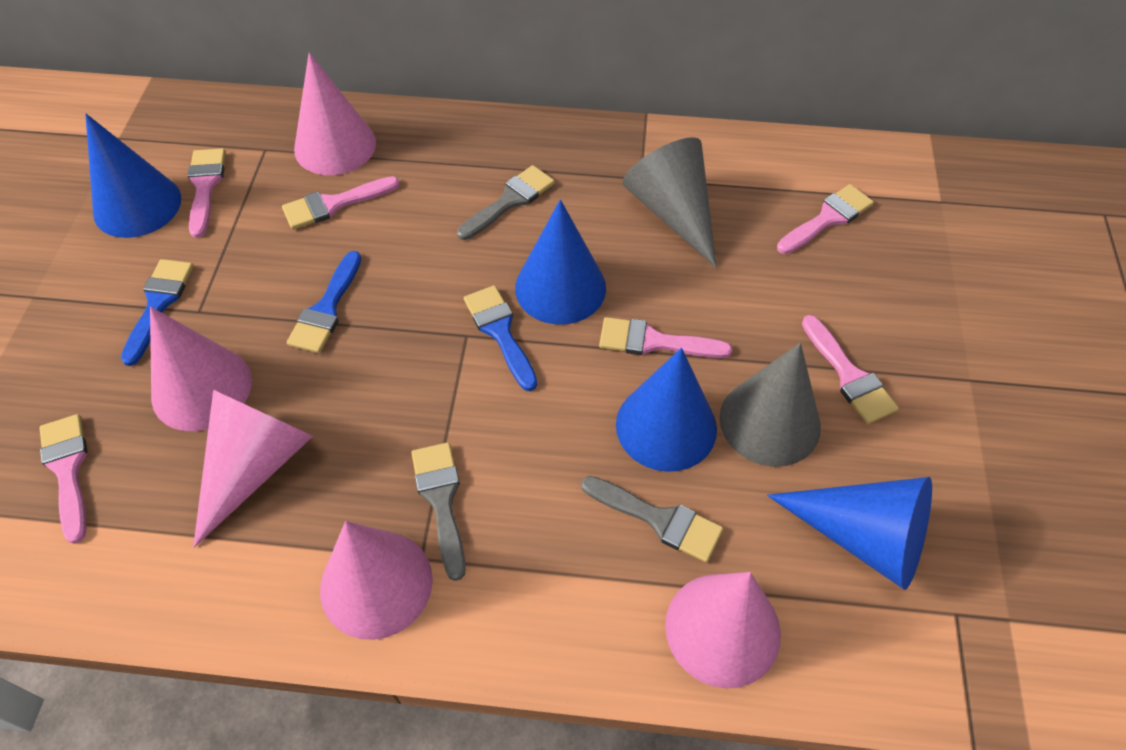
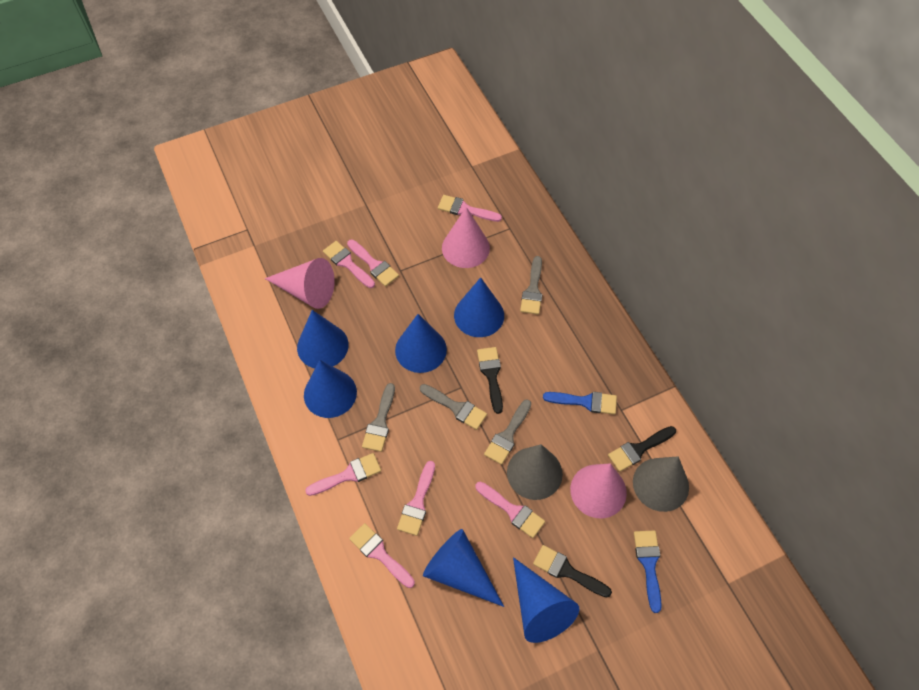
black brush: 0 -> 3
blue brush: 3 -> 2
blue cone: 4 -> 6
grey brush: 3 -> 4
pink brush: 6 -> 7
pink cone: 5 -> 3

